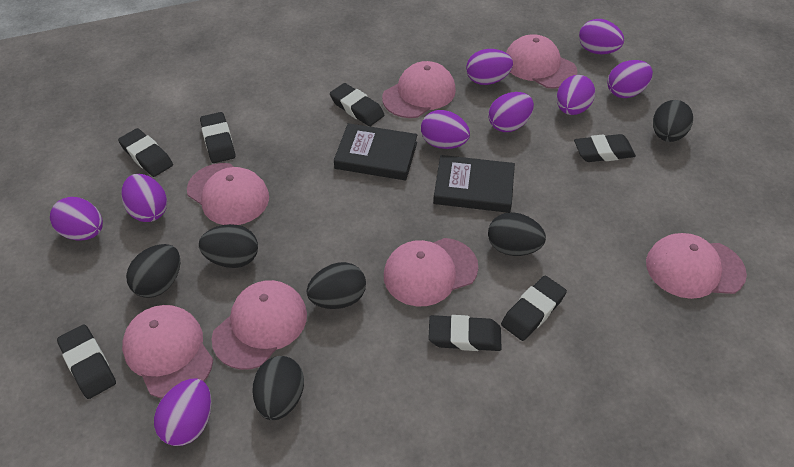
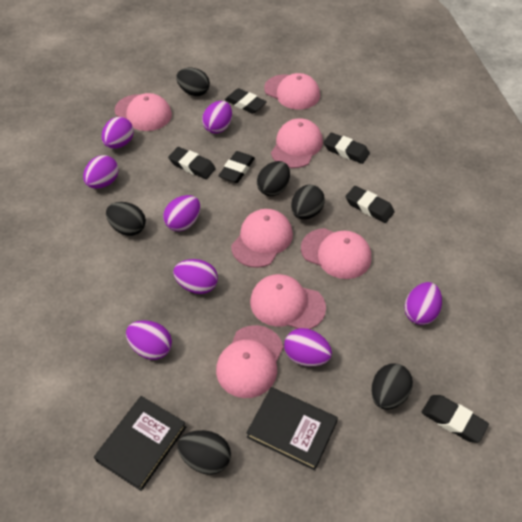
black eraser: 7 -> 6
purple egg: 9 -> 8

